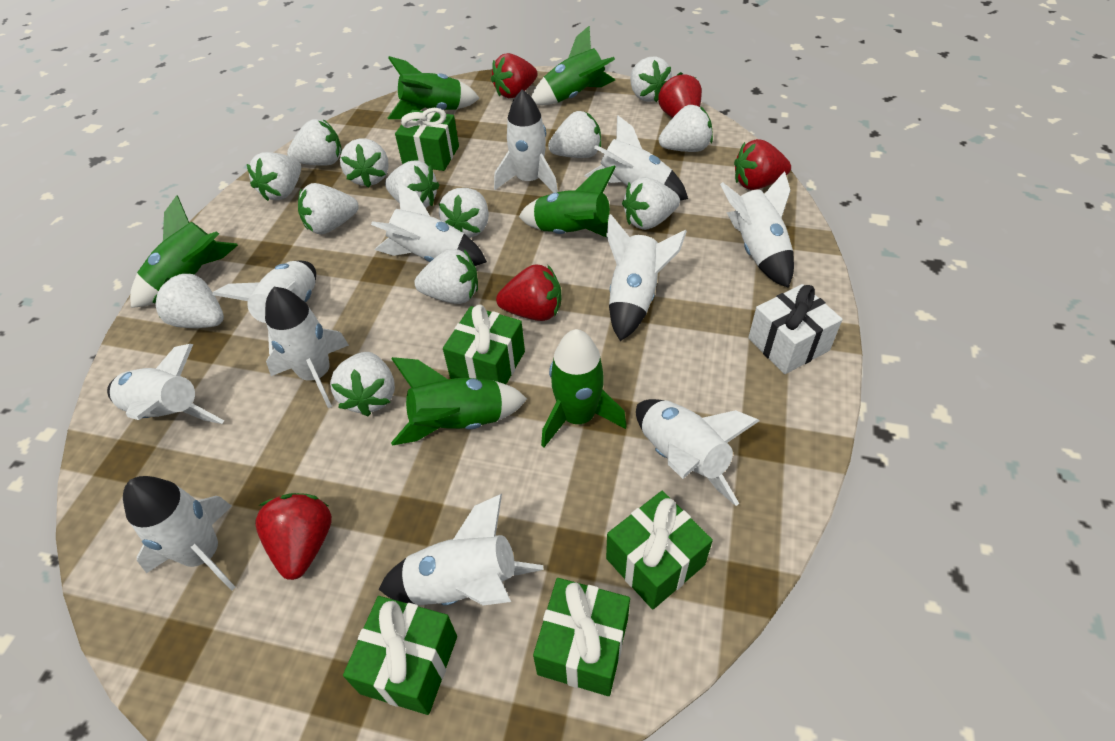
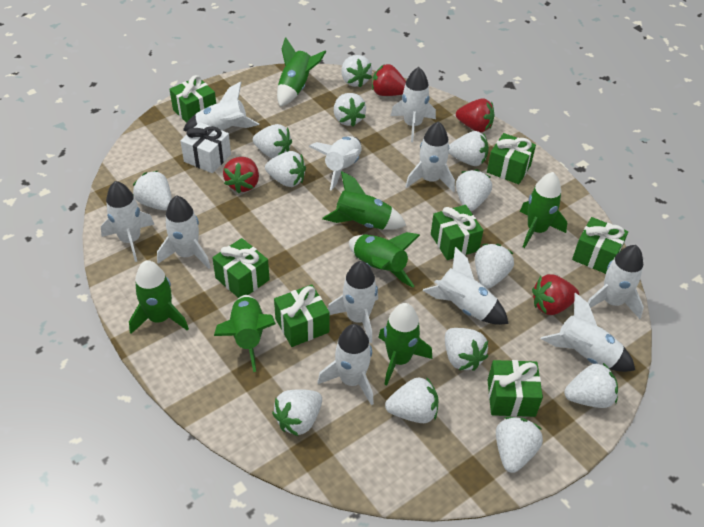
green gift: 5 -> 7
green rocket: 6 -> 7
red strawberry: 5 -> 4

